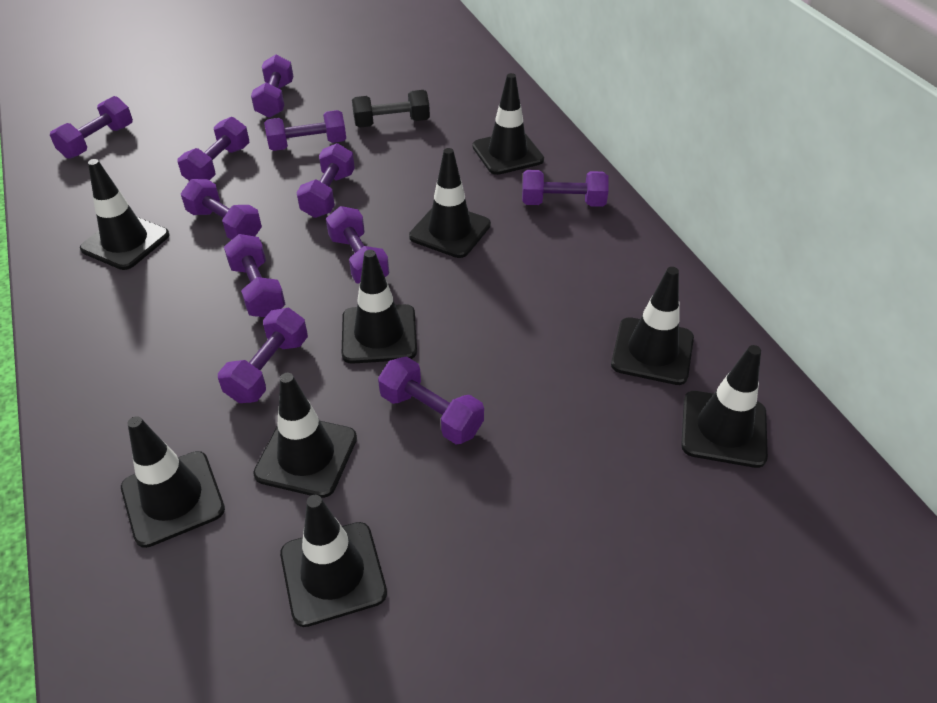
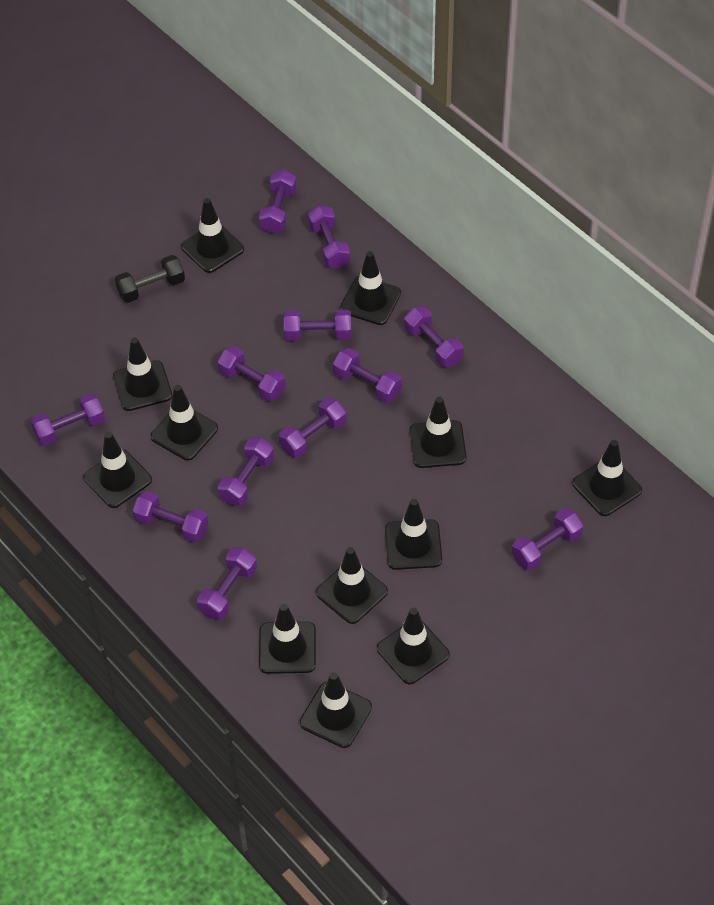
black traffic cone: 9 -> 12
purple dumbbell: 11 -> 12

